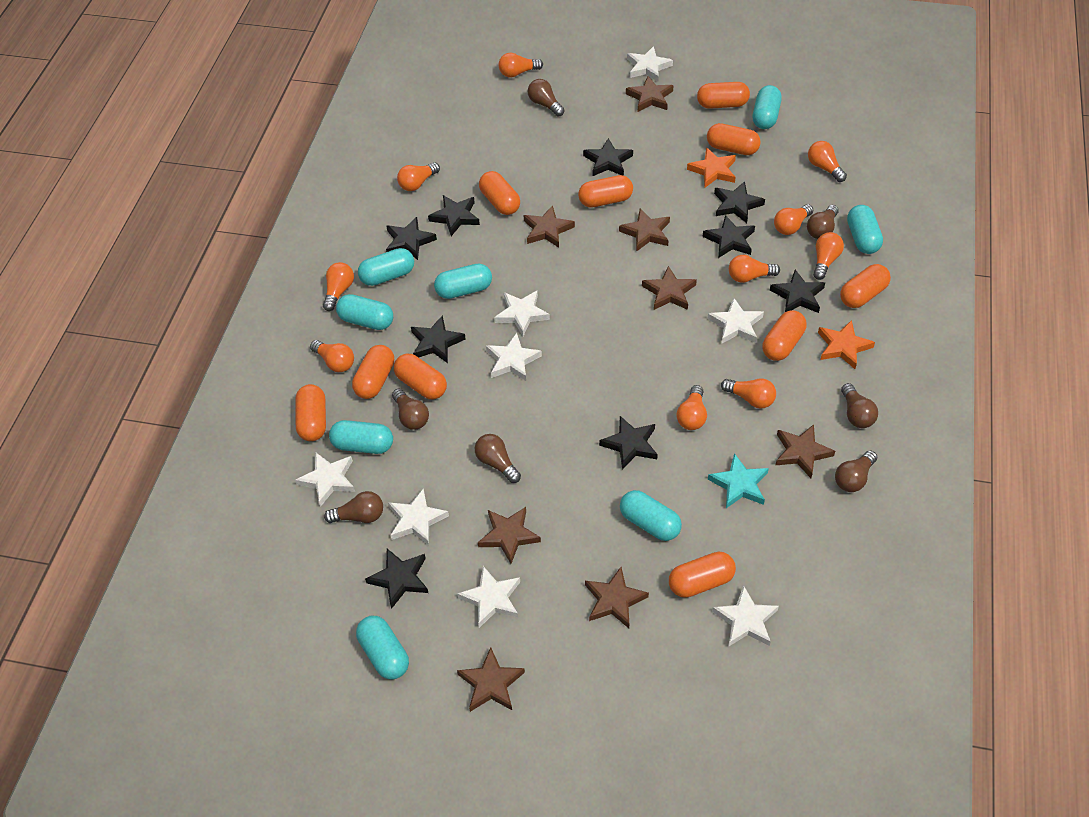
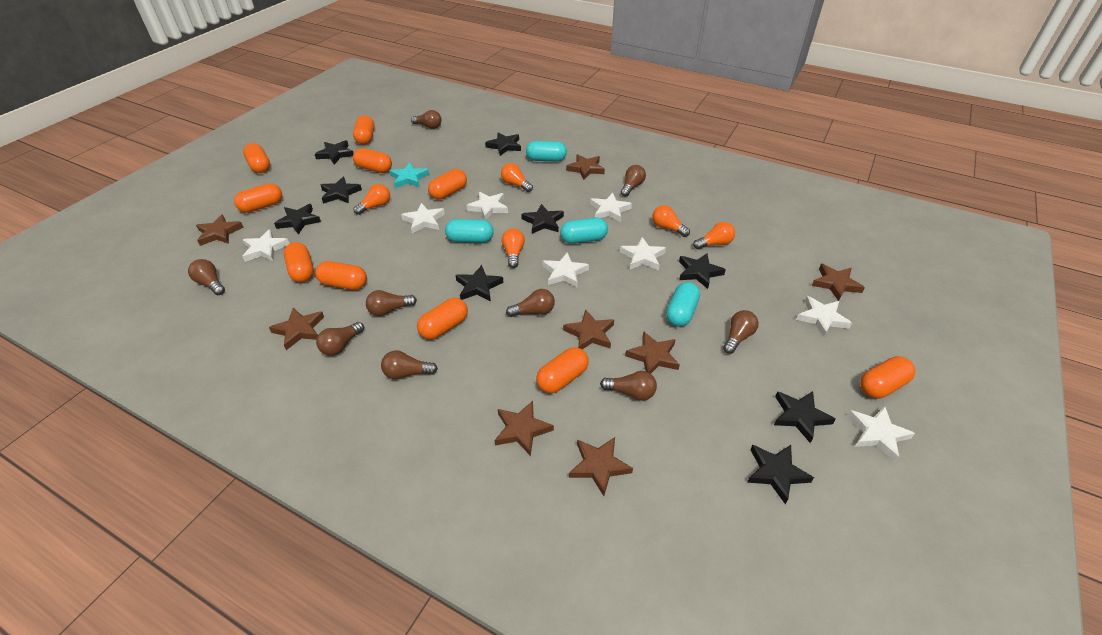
brown light bulb: 7 -> 9
orange light bulb: 10 -> 5
orange star: 2 -> 0
turquoise capsule: 8 -> 4

